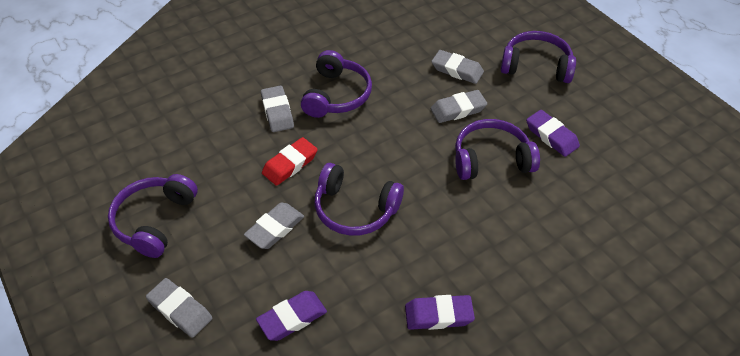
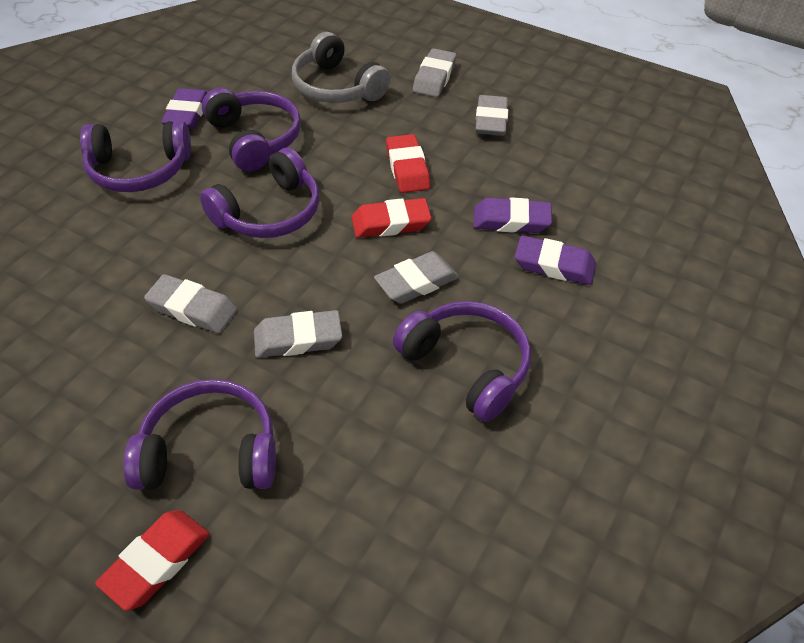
grey headphones: 0 -> 1
red eraser: 1 -> 3

